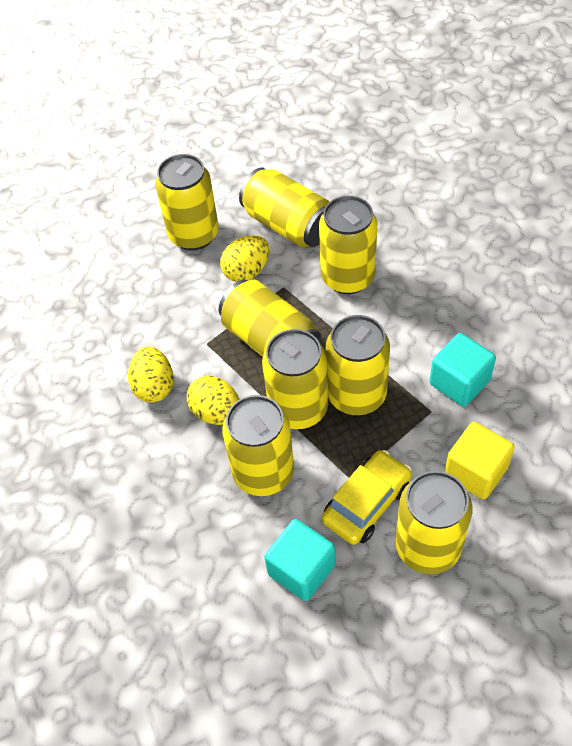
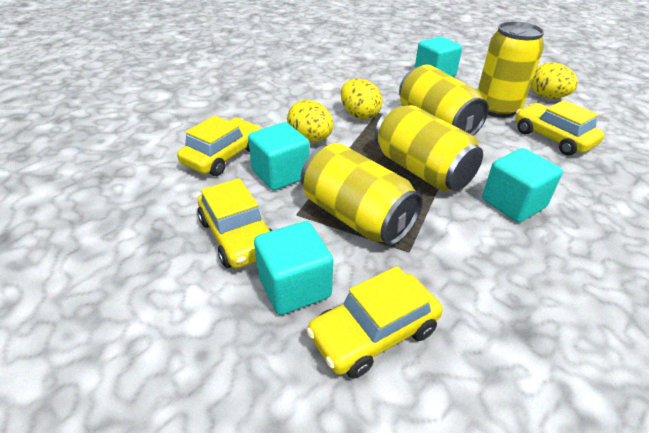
turquoise cube: 2 -> 4
yellow can: 8 -> 4
yellow car: 1 -> 4
yellow cube: 1 -> 0

